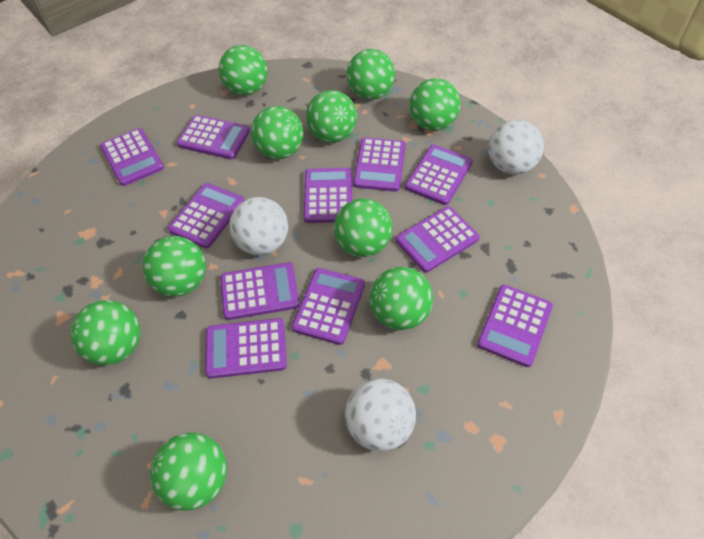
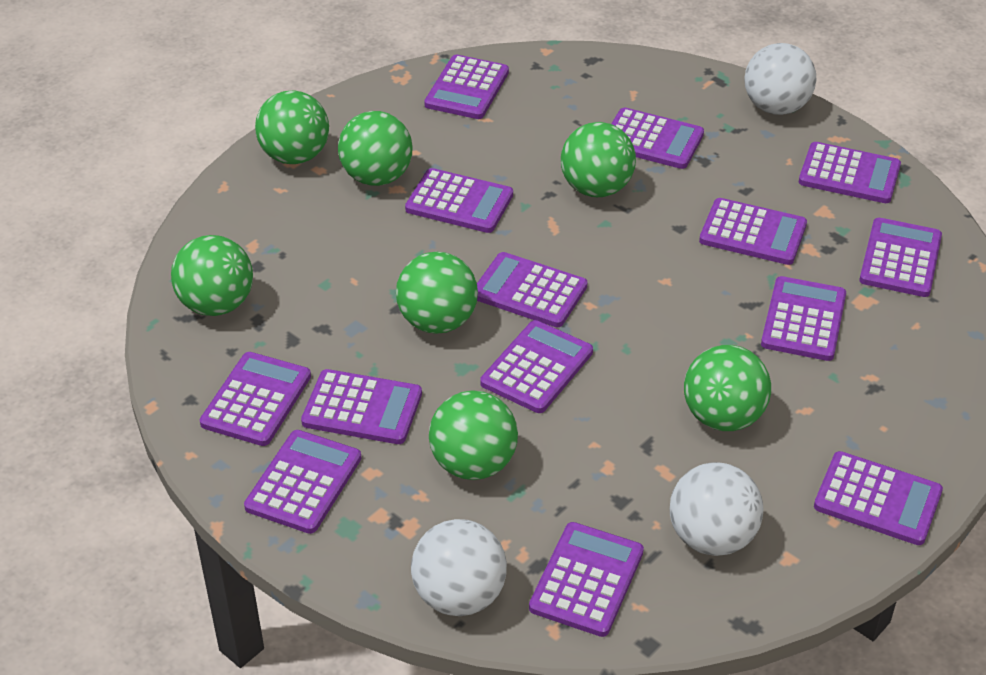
green ball: 10 -> 7
purple calculator: 11 -> 14

